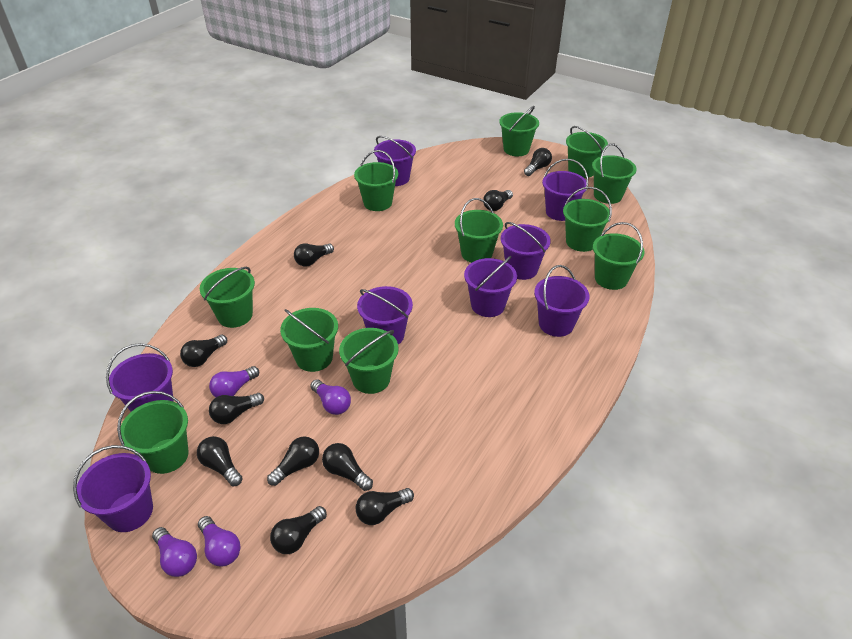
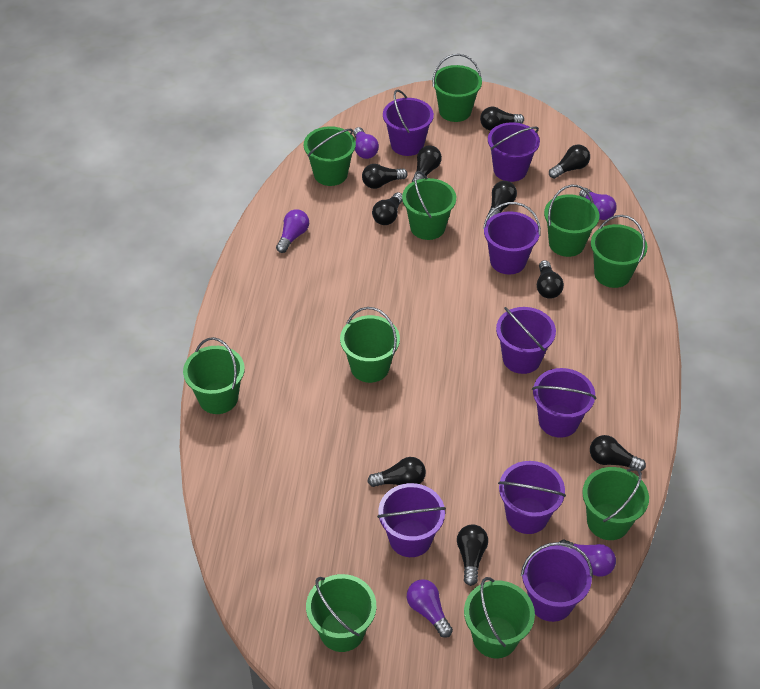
green bucket: 11 -> 10
purple light bulb: 4 -> 5

